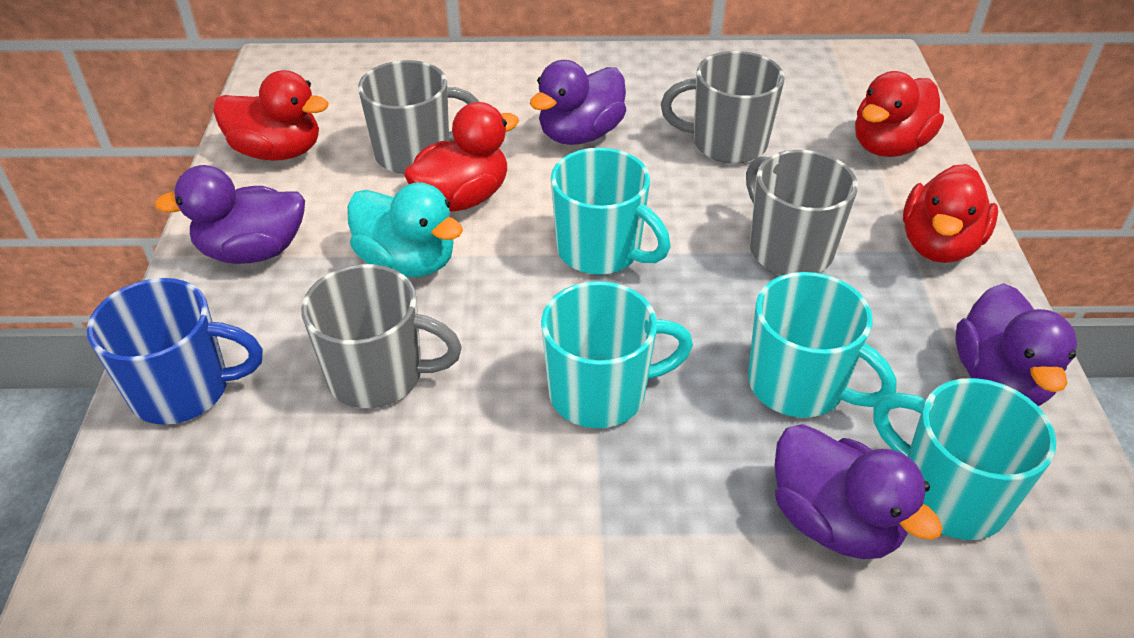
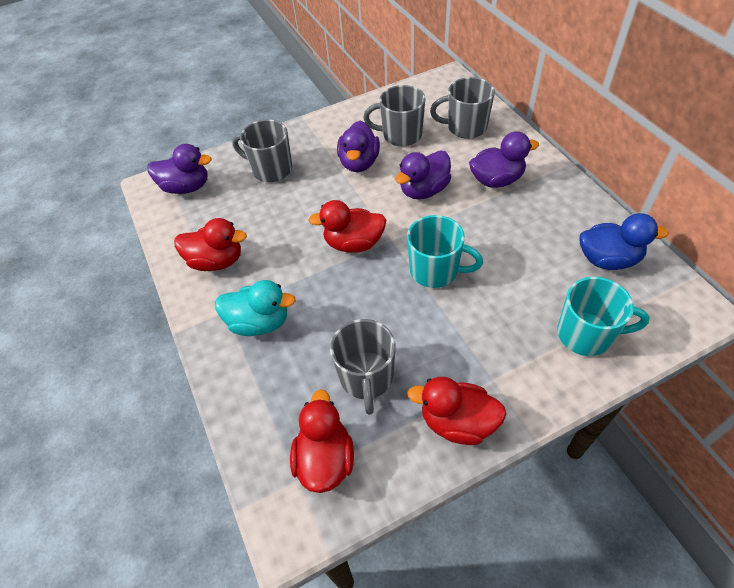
blue duck: 0 -> 1
blue mug: 1 -> 0
turquoise mug: 4 -> 2

